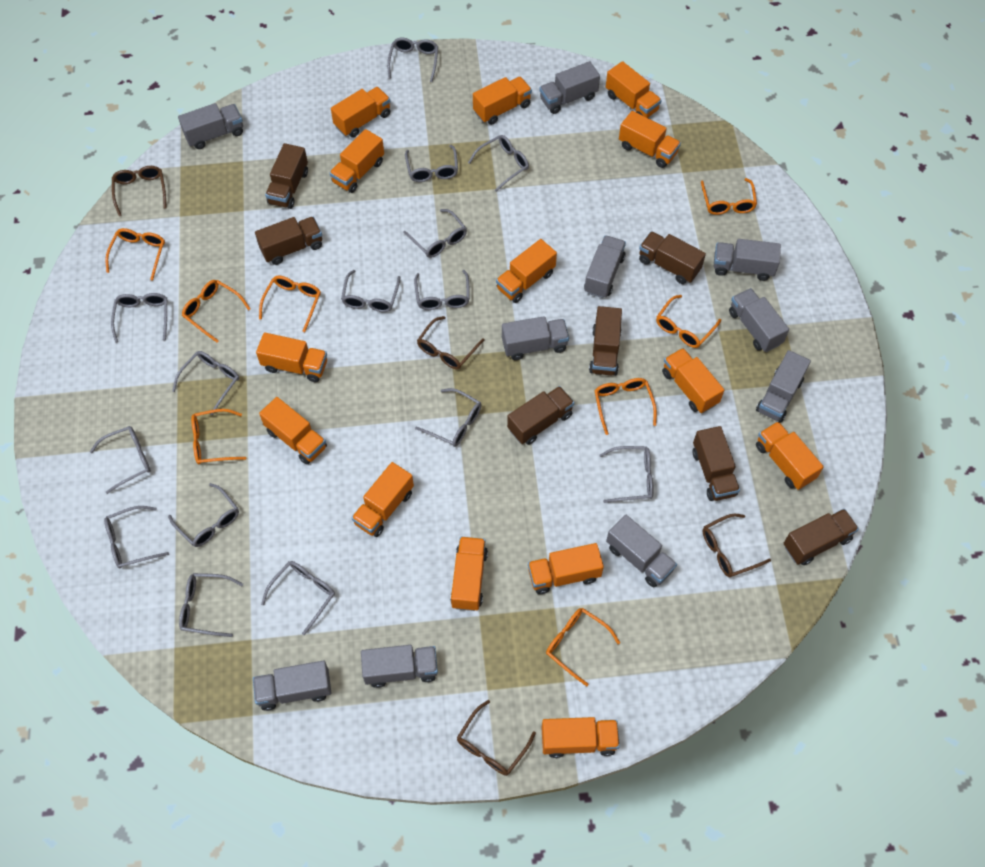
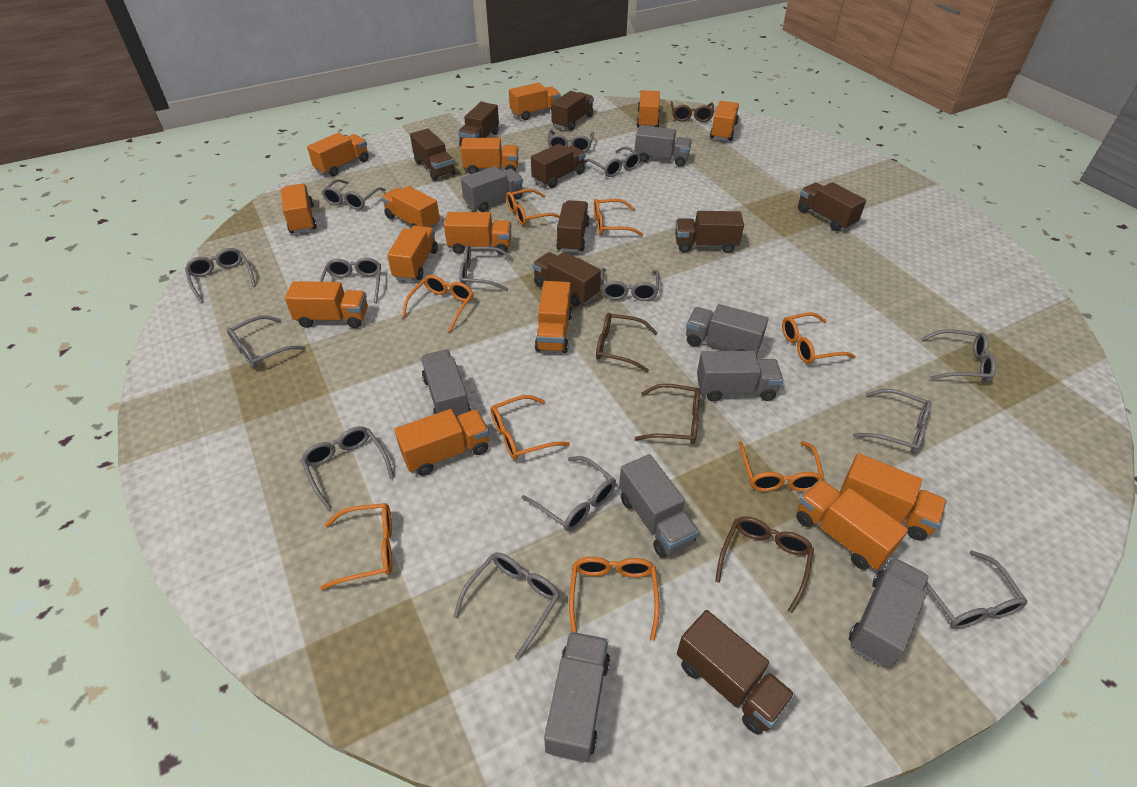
brown truck: 7 -> 9
grey glasses: 15 -> 14
grey truck: 10 -> 8

